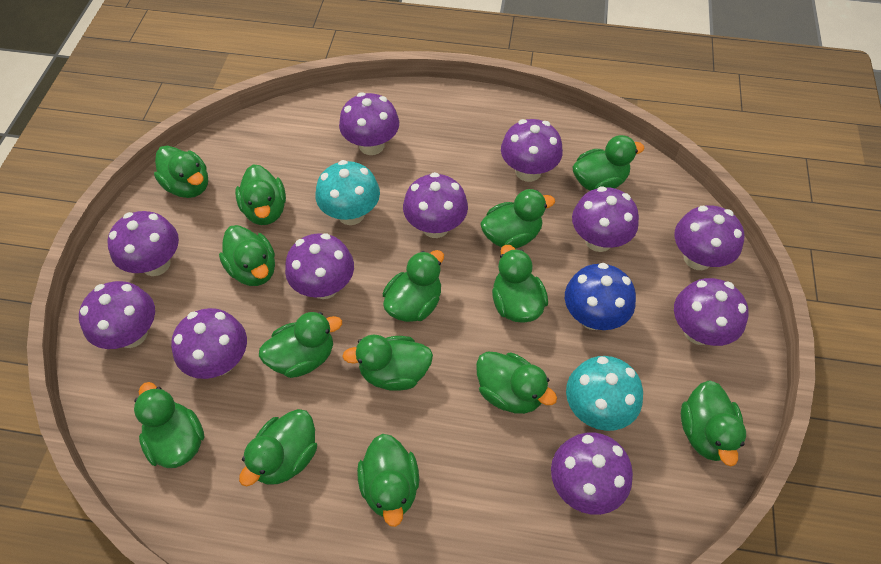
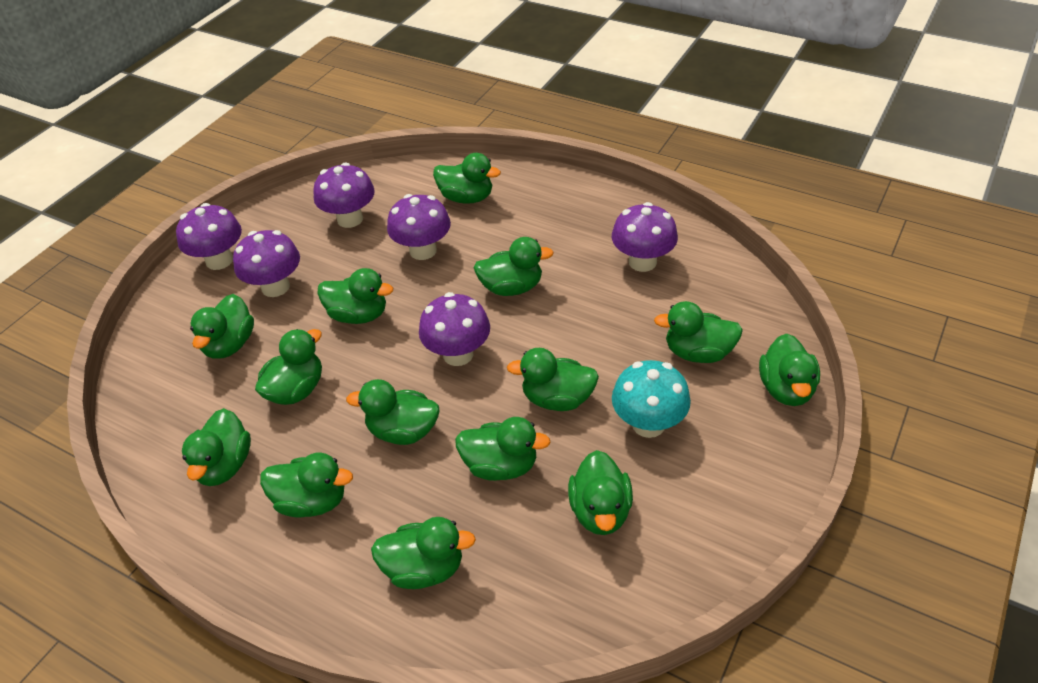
blue mushroom: 1 -> 0
purple mushroom: 11 -> 6
turquoise mushroom: 2 -> 1

